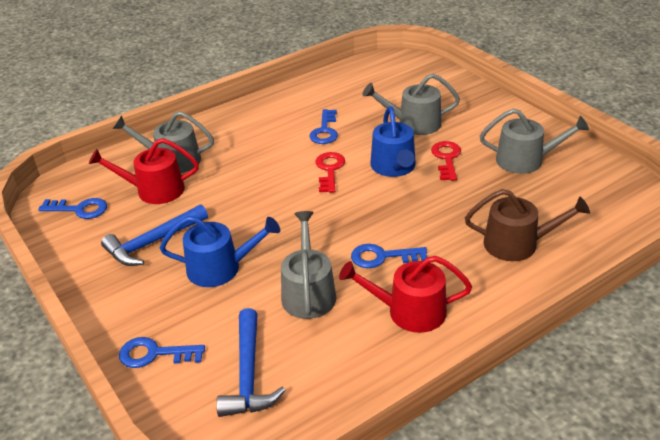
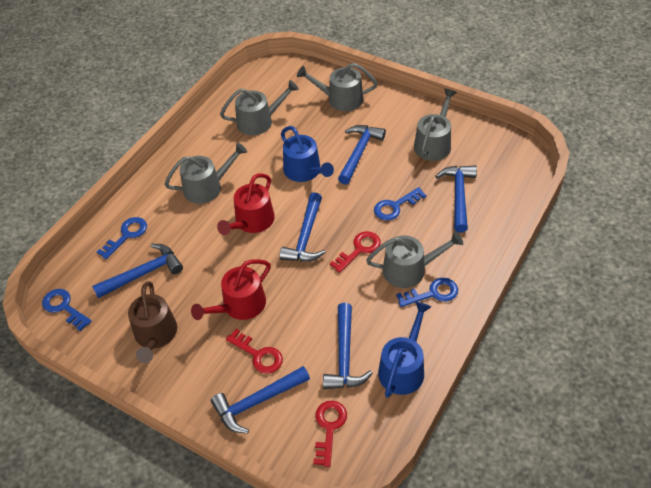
blue hammer: 2 -> 6
grey watering can: 4 -> 5
red key: 2 -> 3

